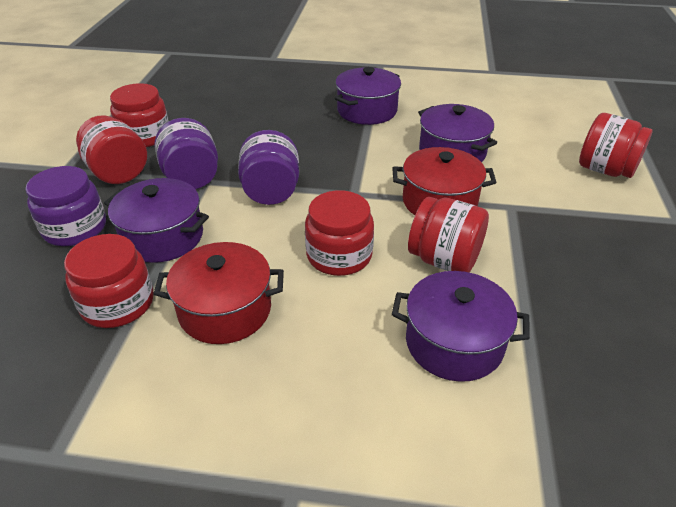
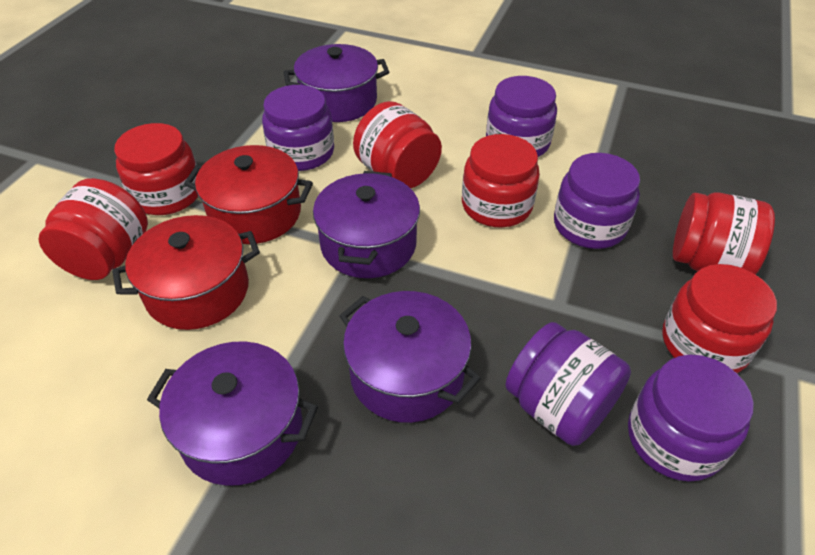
purple jar: 3 -> 5

